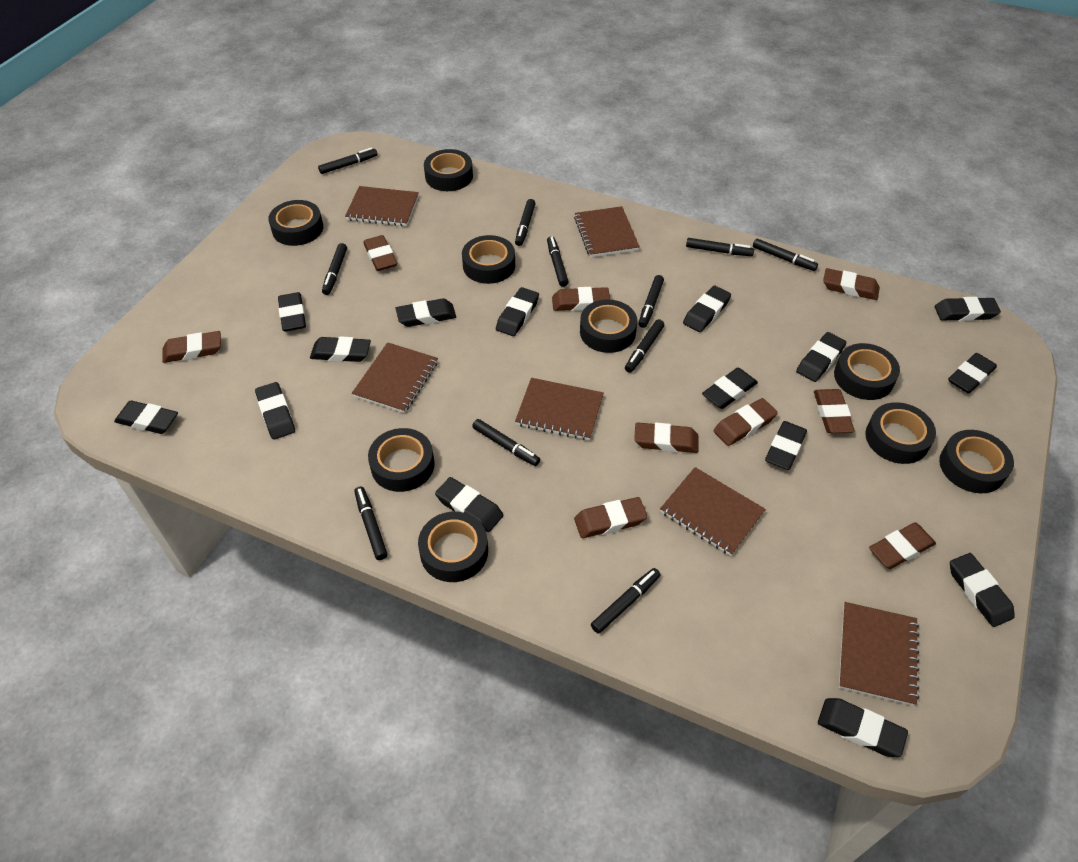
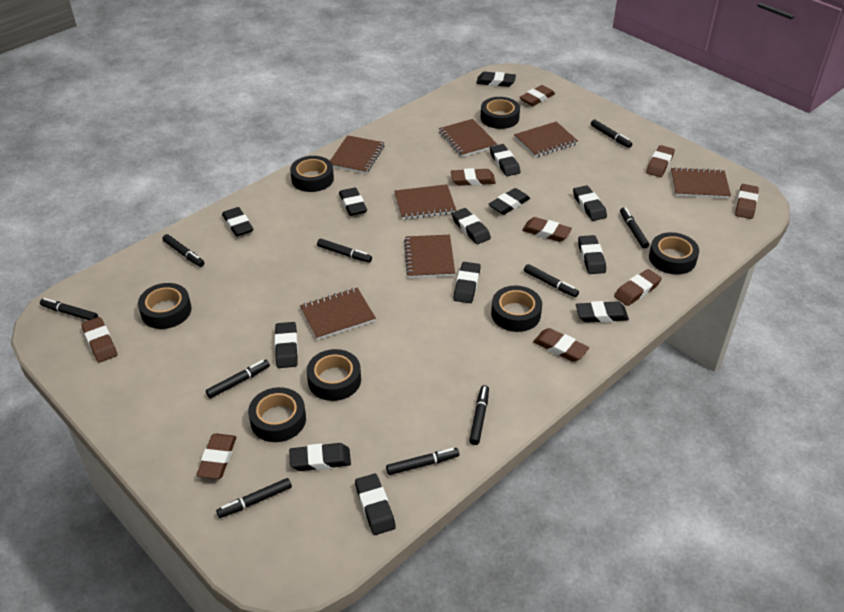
black eraser: 15 -> 13
black marker: 11 -> 10
black tape: 9 -> 7
brown notebook: 6 -> 7

